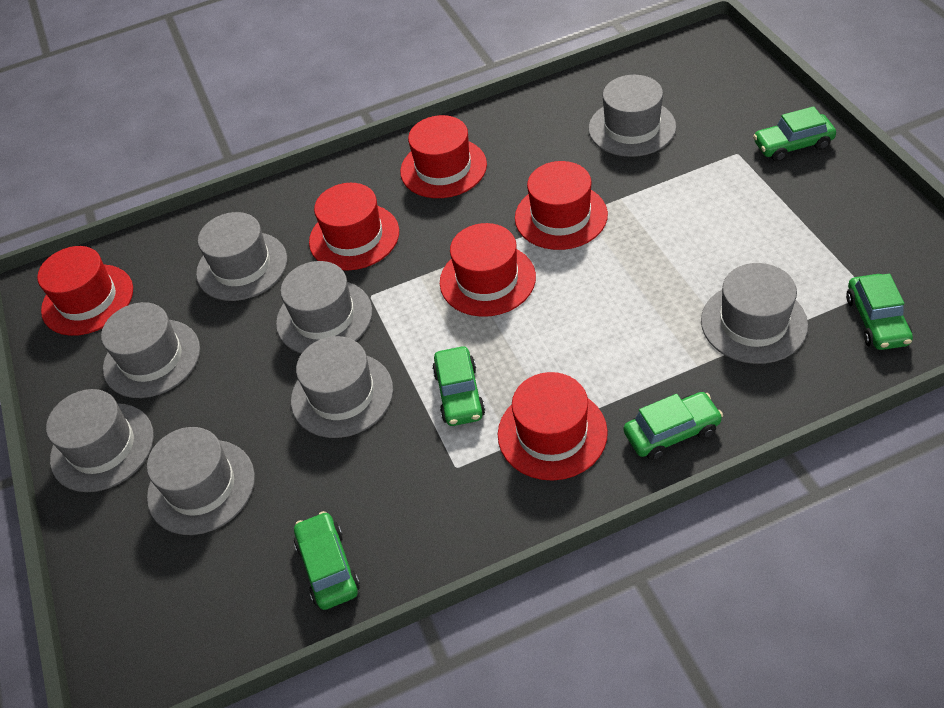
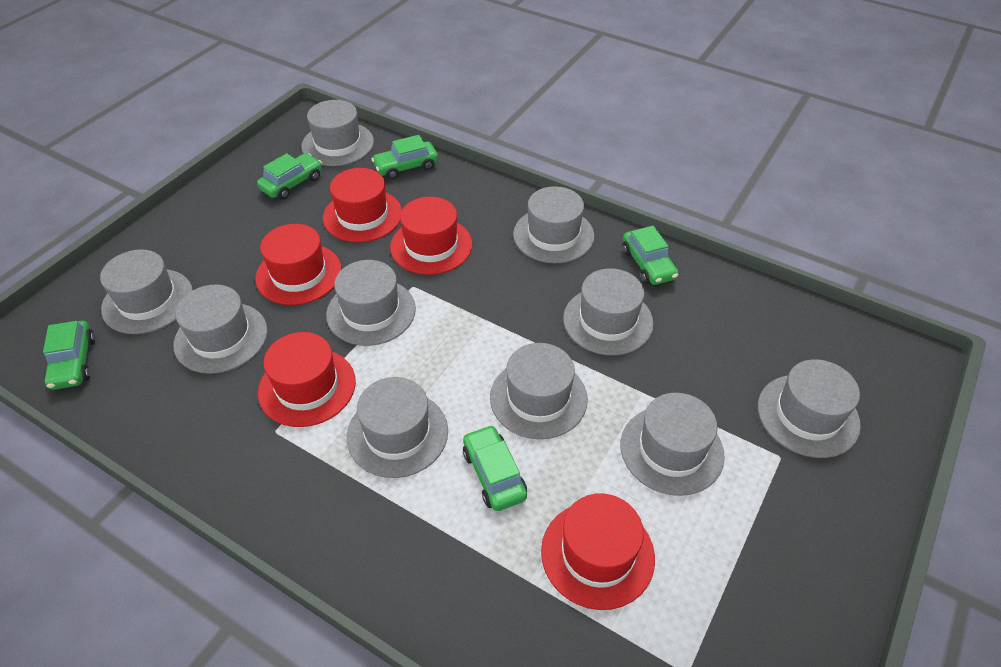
grey hat: 8 -> 10
red hat: 6 -> 5

